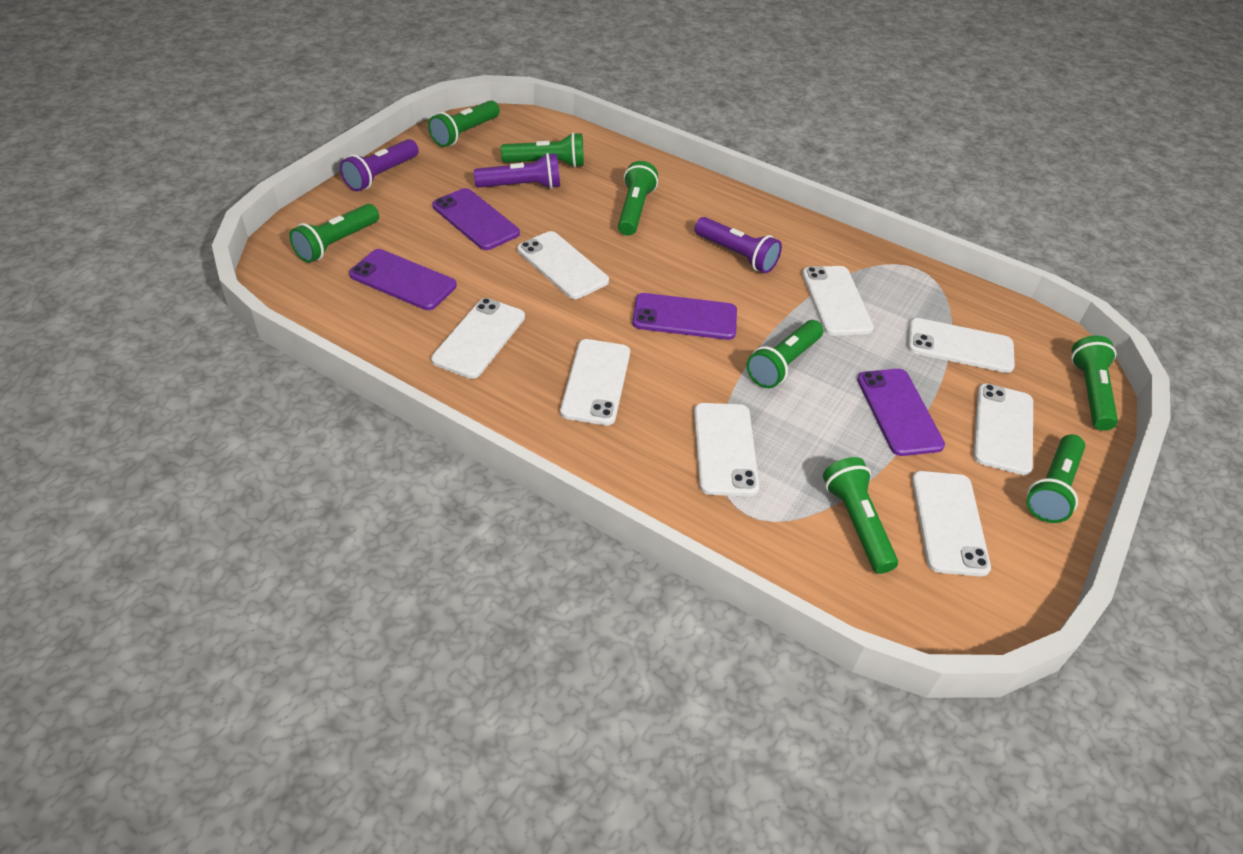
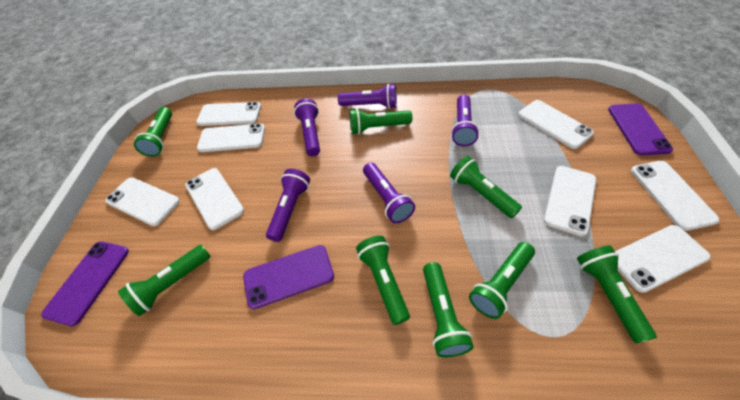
purple flashlight: 3 -> 5
purple phone: 4 -> 3

